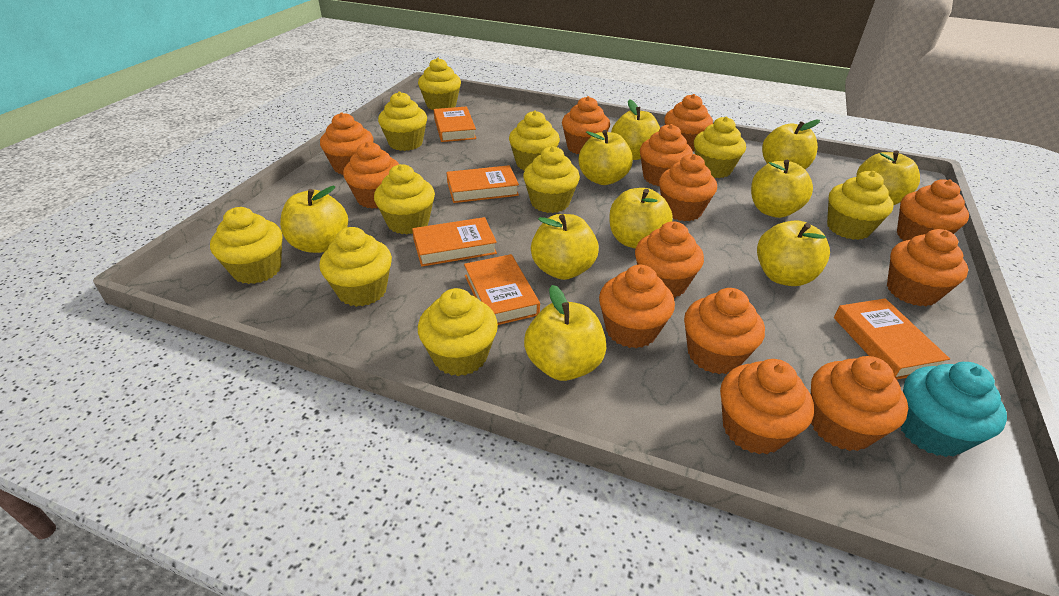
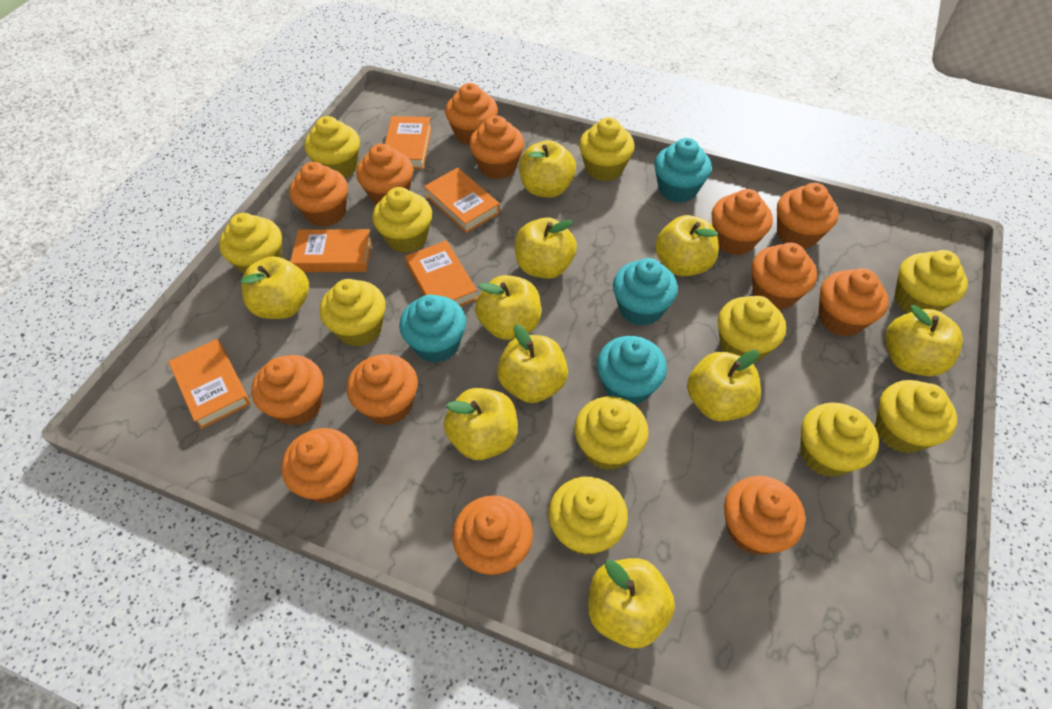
turquoise cupcake: 1 -> 4
yellow cupcake: 10 -> 11

